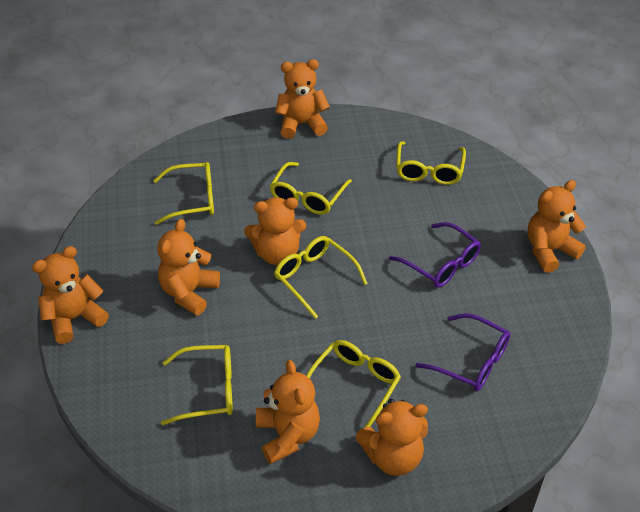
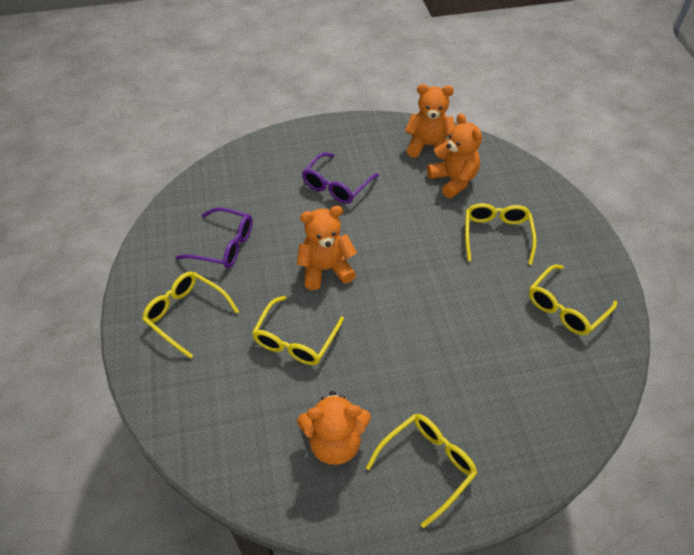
orange teddy bear: 7 -> 4
yellow glasses: 6 -> 5

